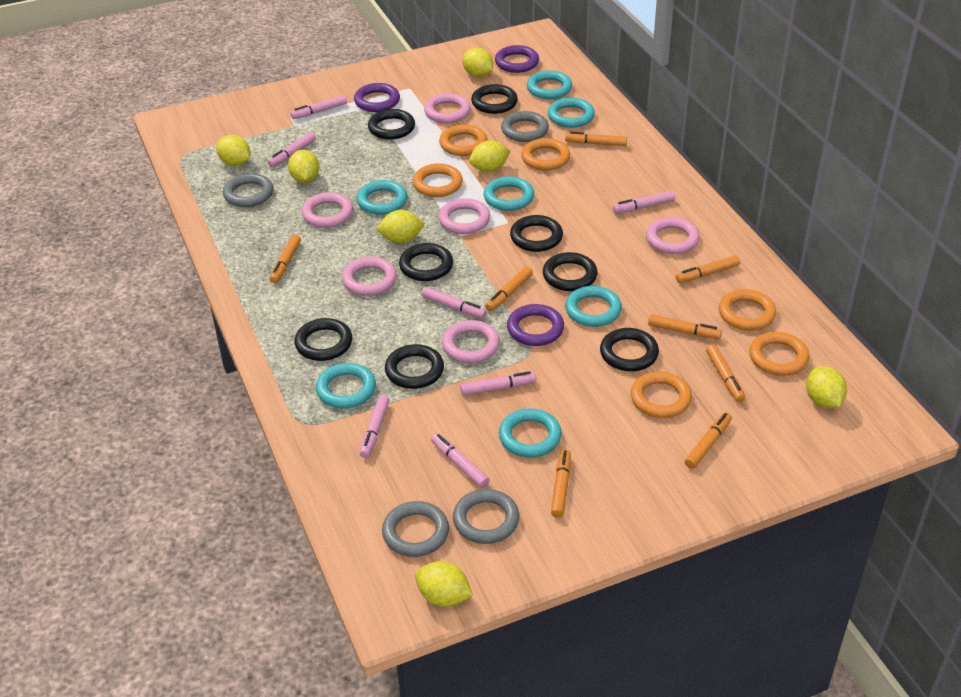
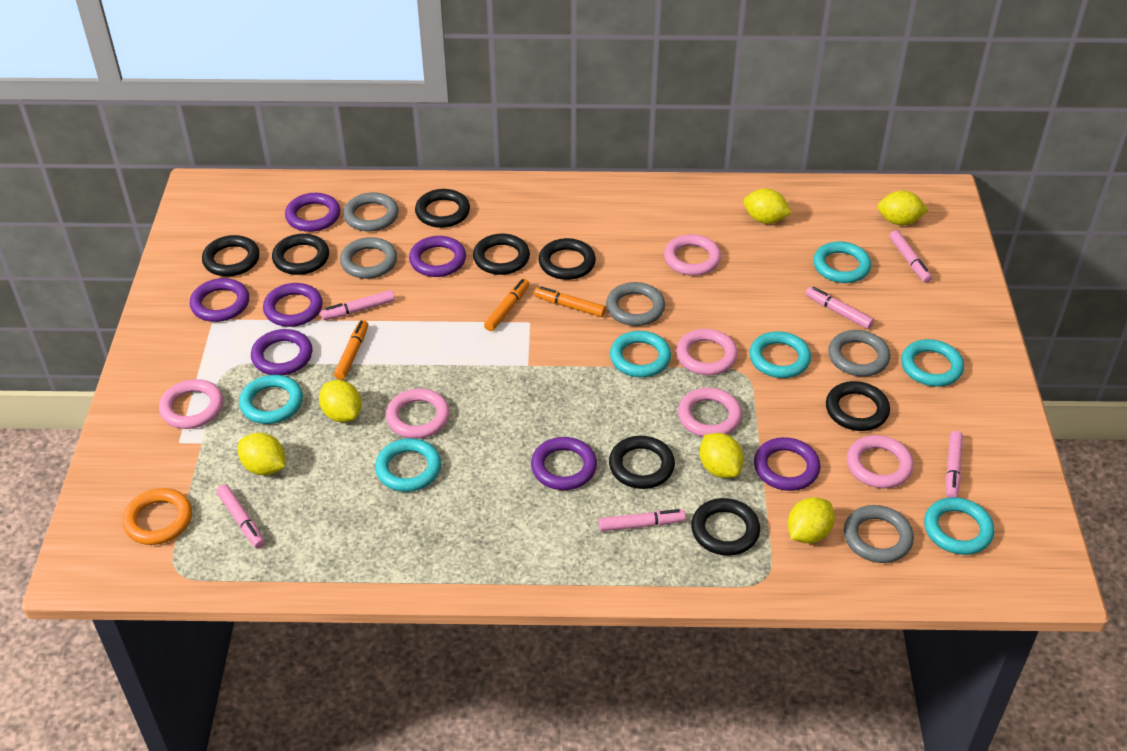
grey ring: 4 -> 5
orange marker: 8 -> 3
orange ring: 6 -> 1
pink marker: 7 -> 6
purple ring: 3 -> 7
yellow lemon: 7 -> 6

